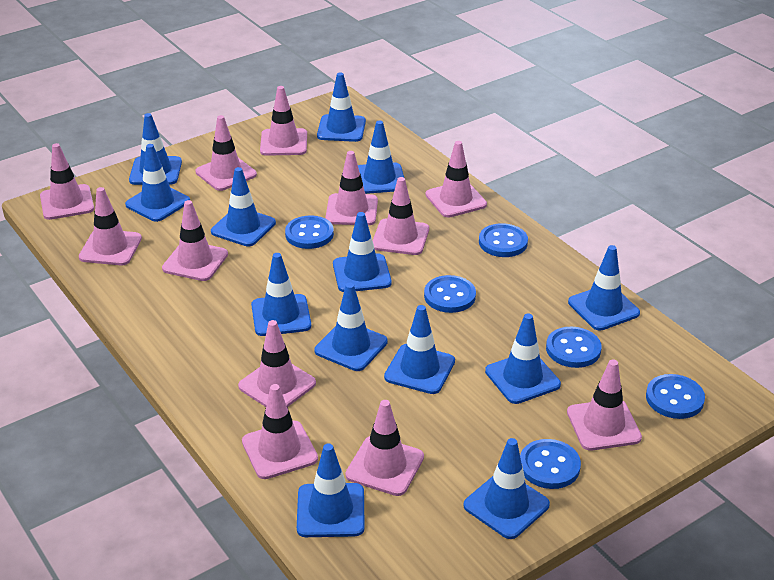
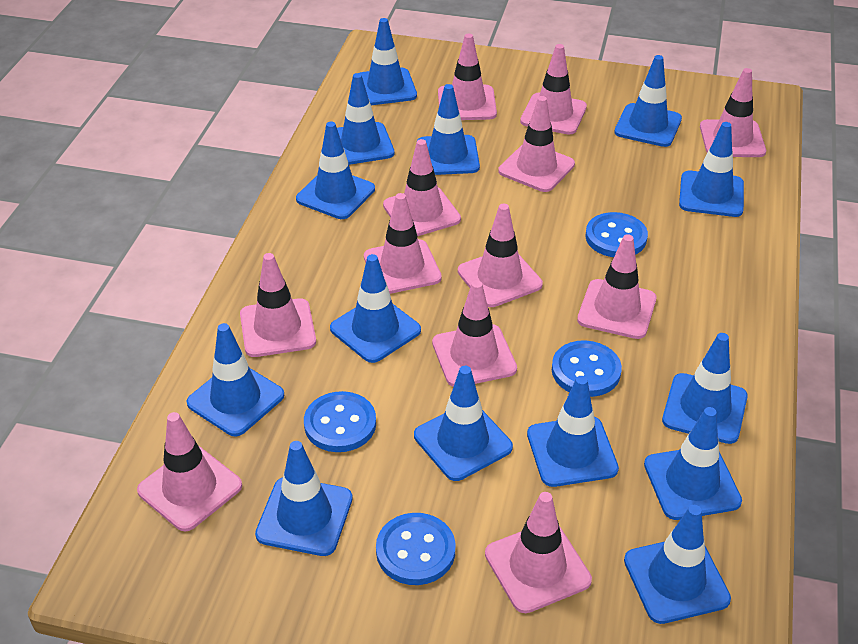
blue button: 6 -> 4
blue traffic cone: 13 -> 14

